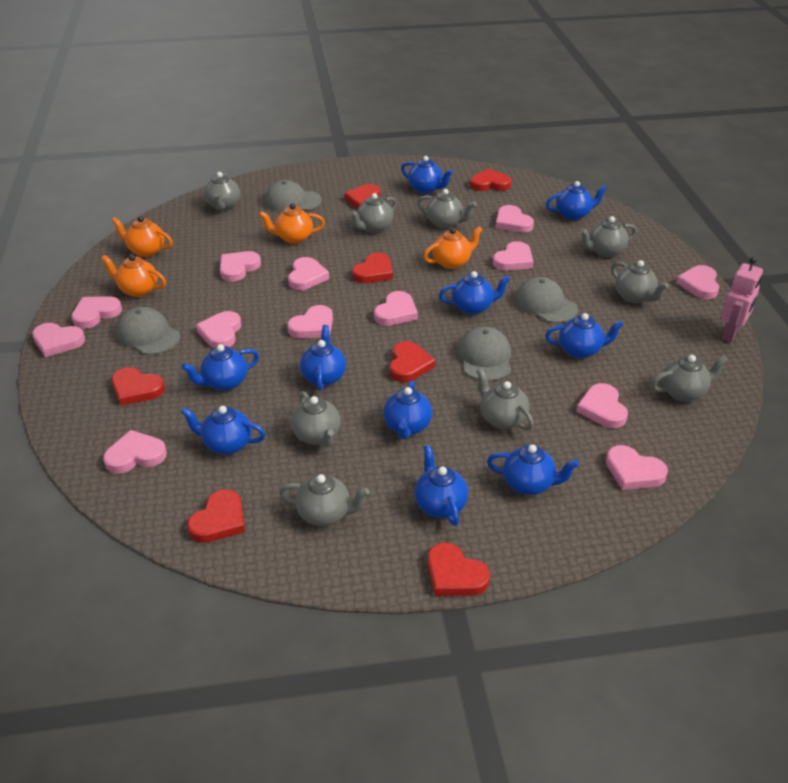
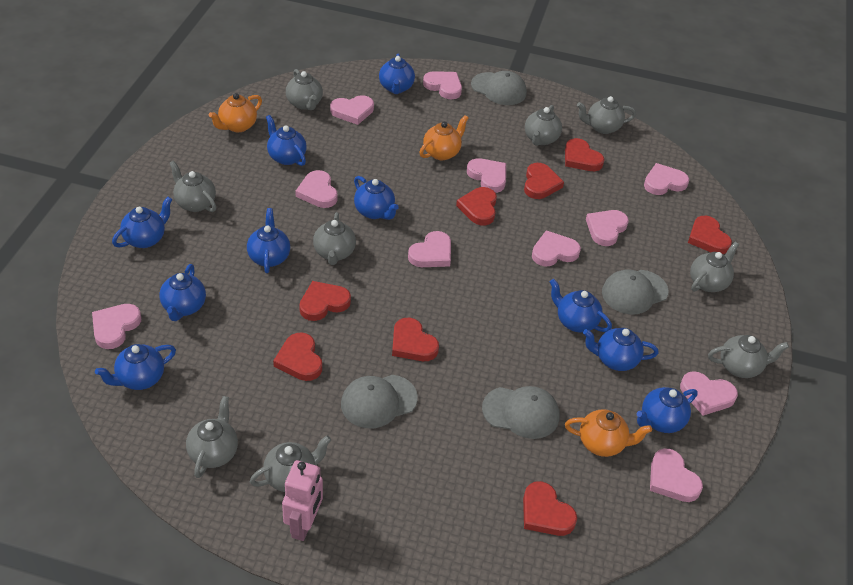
orange teapot: 4 -> 3
pink heart: 13 -> 11
red heart: 7 -> 8

